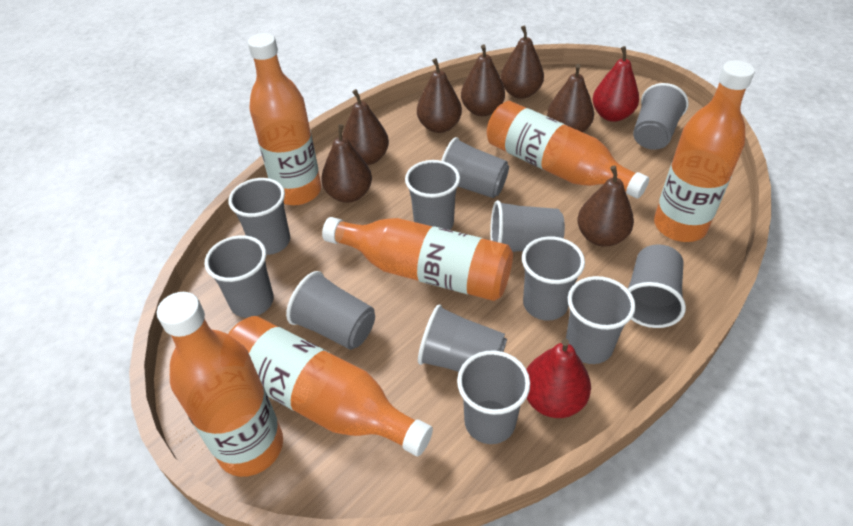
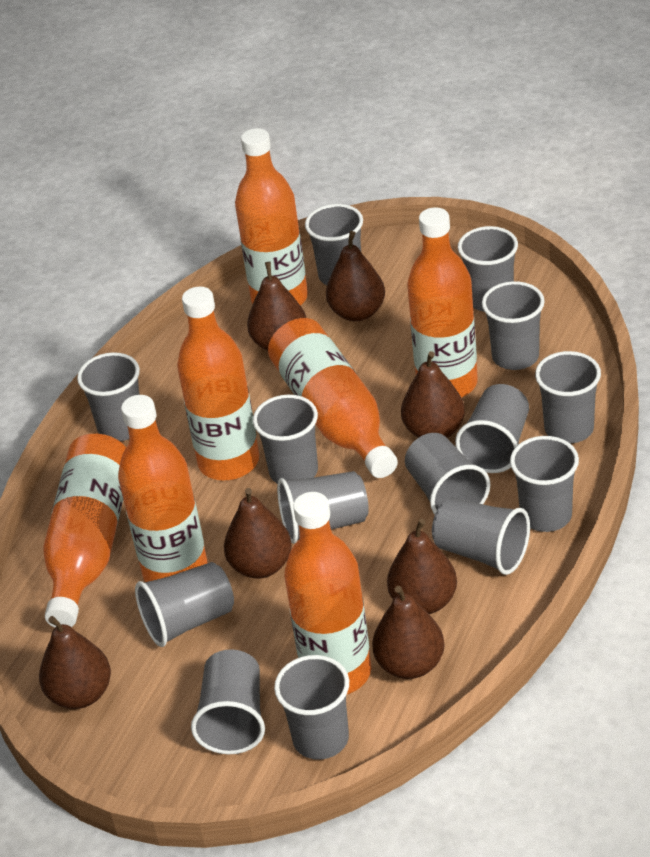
grey cup: 12 -> 14
orange bottle: 6 -> 7
red pear: 2 -> 0

